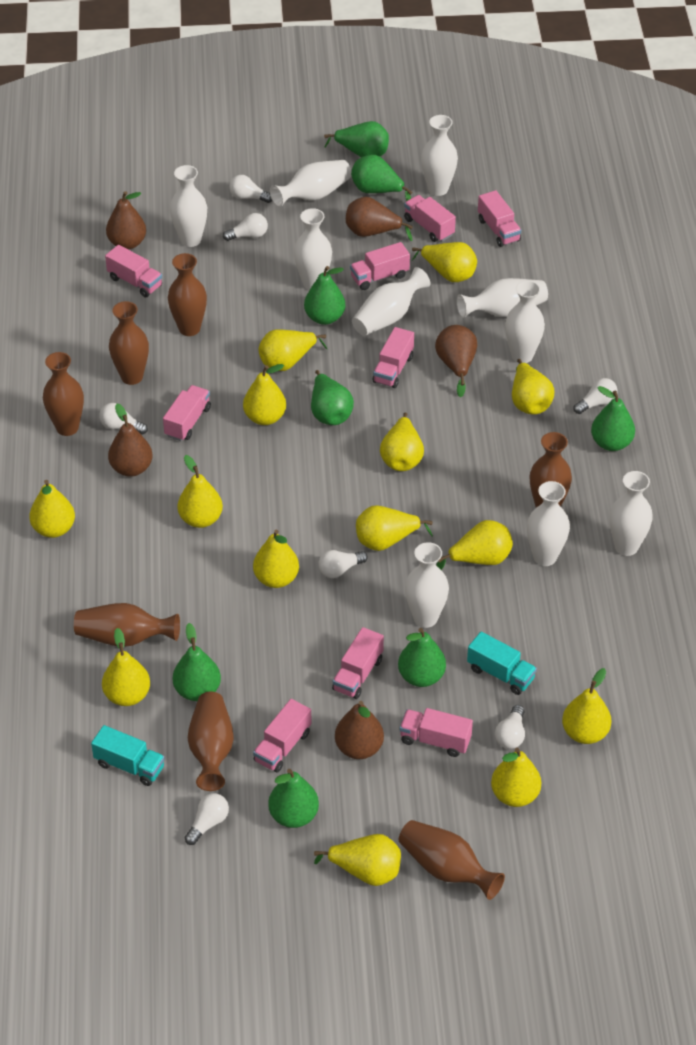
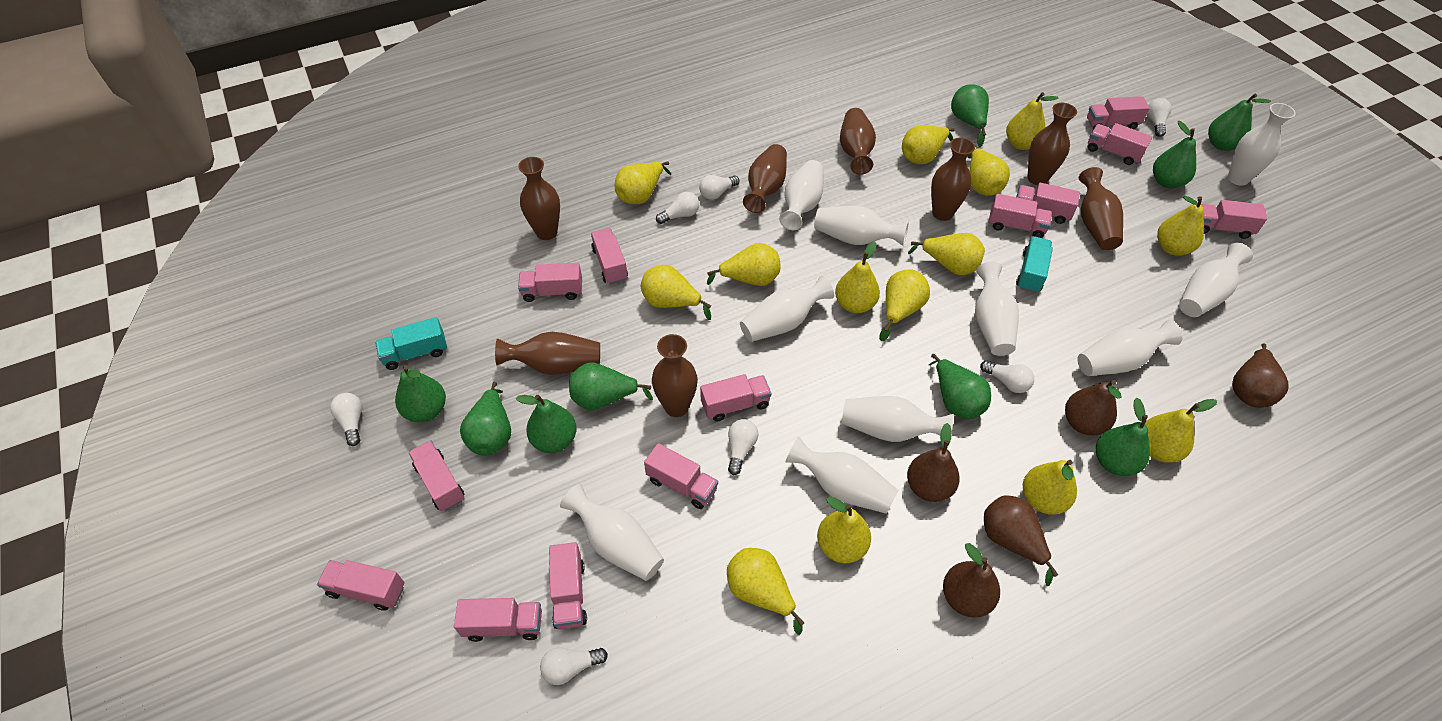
brown vase: 7 -> 8
green pear: 8 -> 9
pink truck: 9 -> 13

